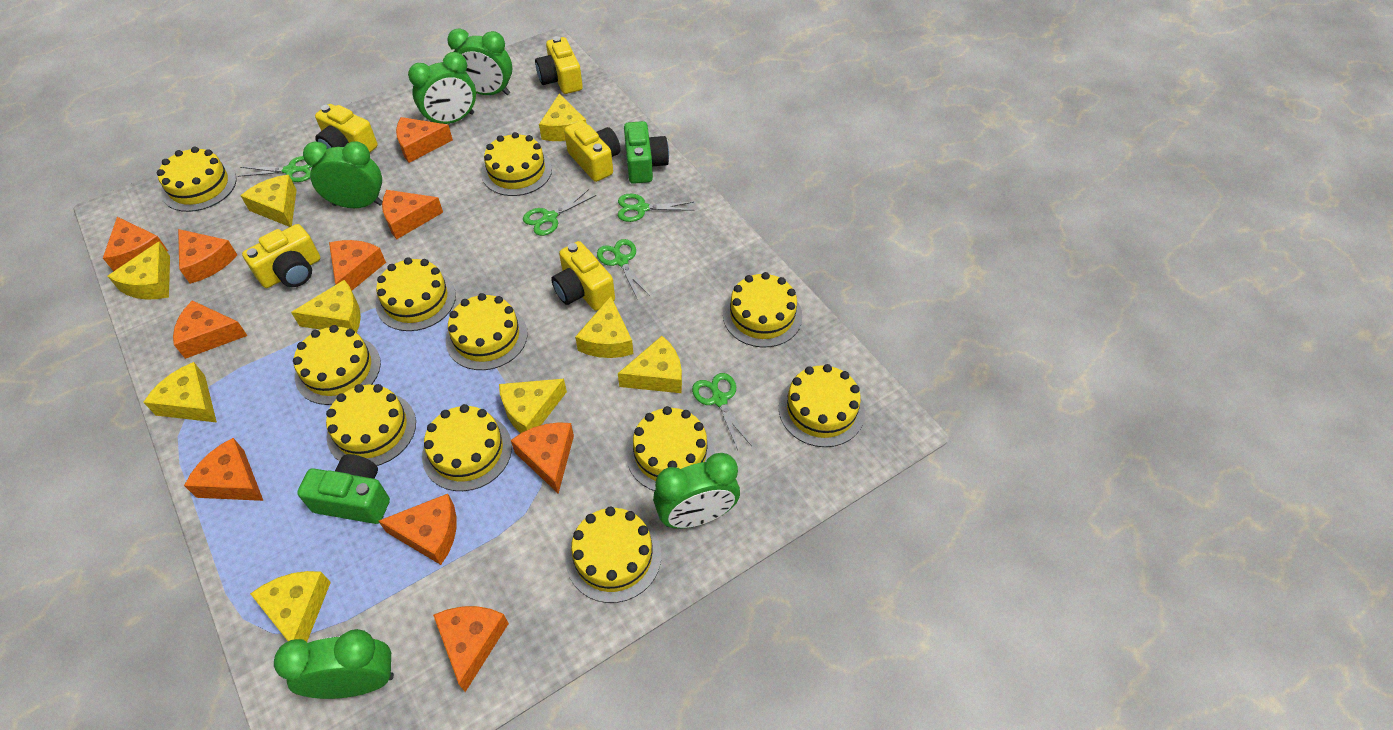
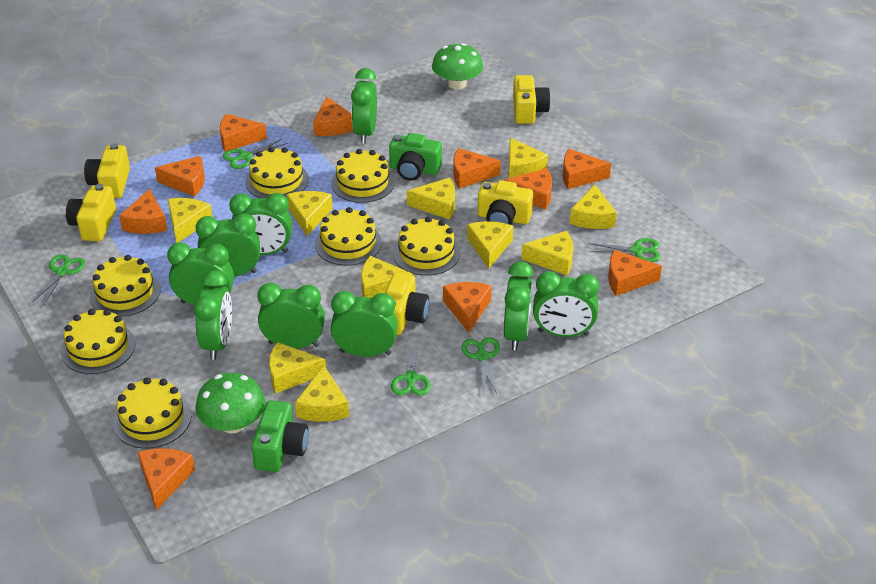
green clock: 5 -> 9
green mushroom: 0 -> 2
yellow cake: 11 -> 7
yellow cheese: 9 -> 10

